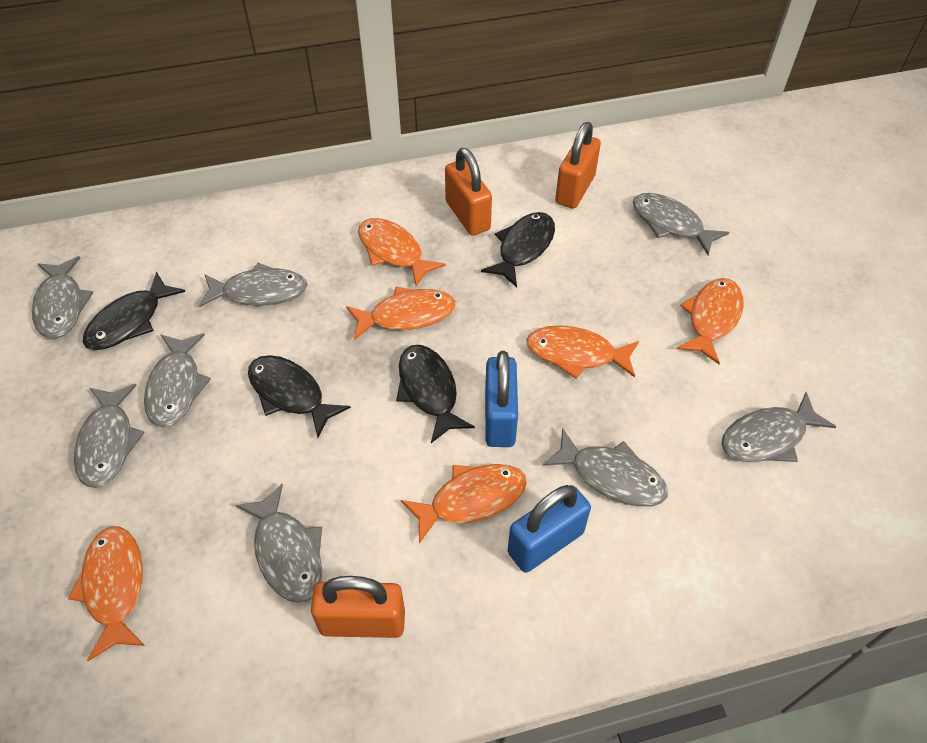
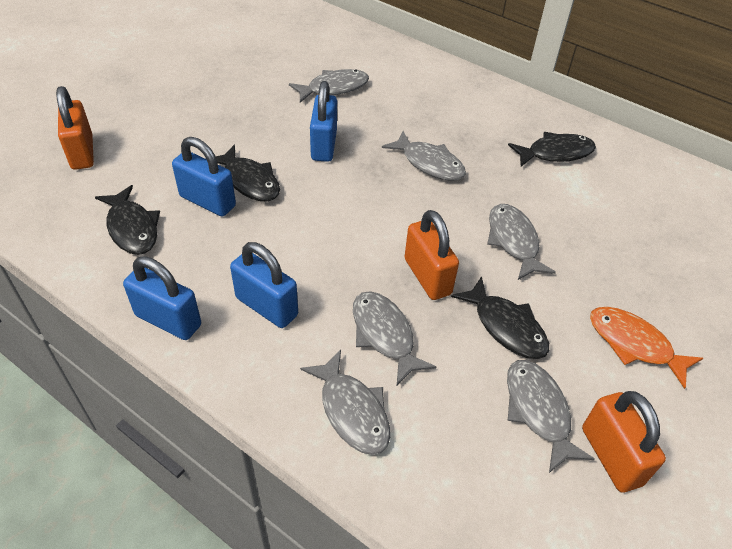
blue padlock: 2 -> 4
grey fish: 8 -> 6
orange fish: 6 -> 1

